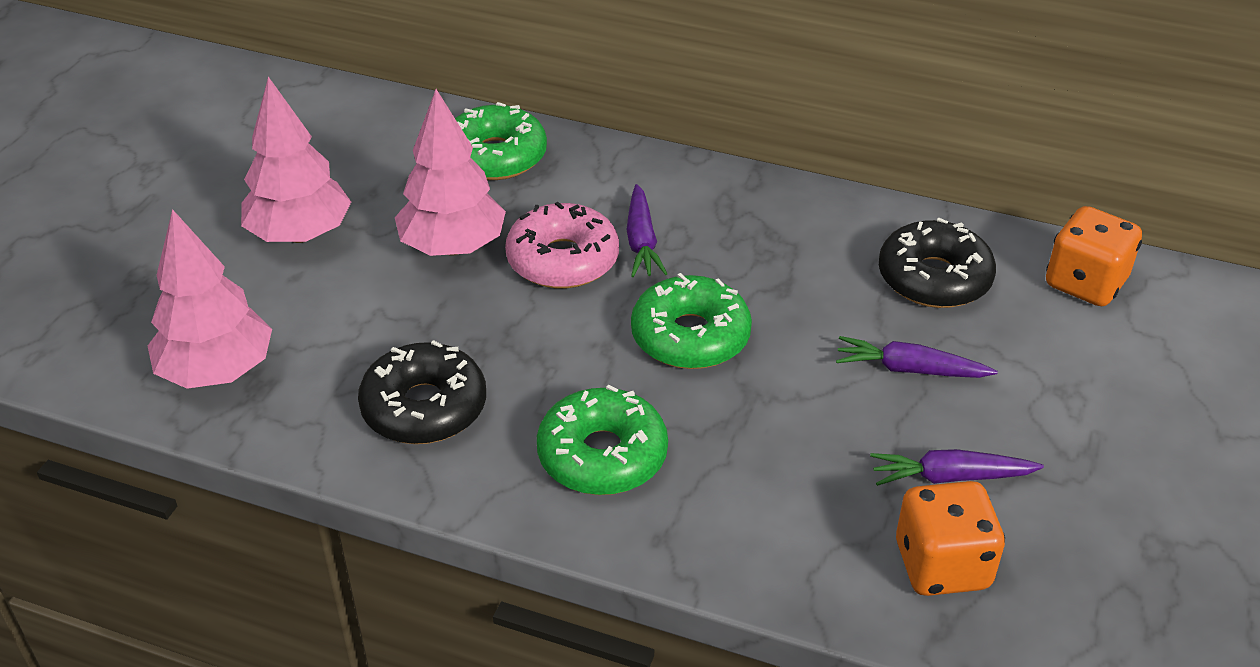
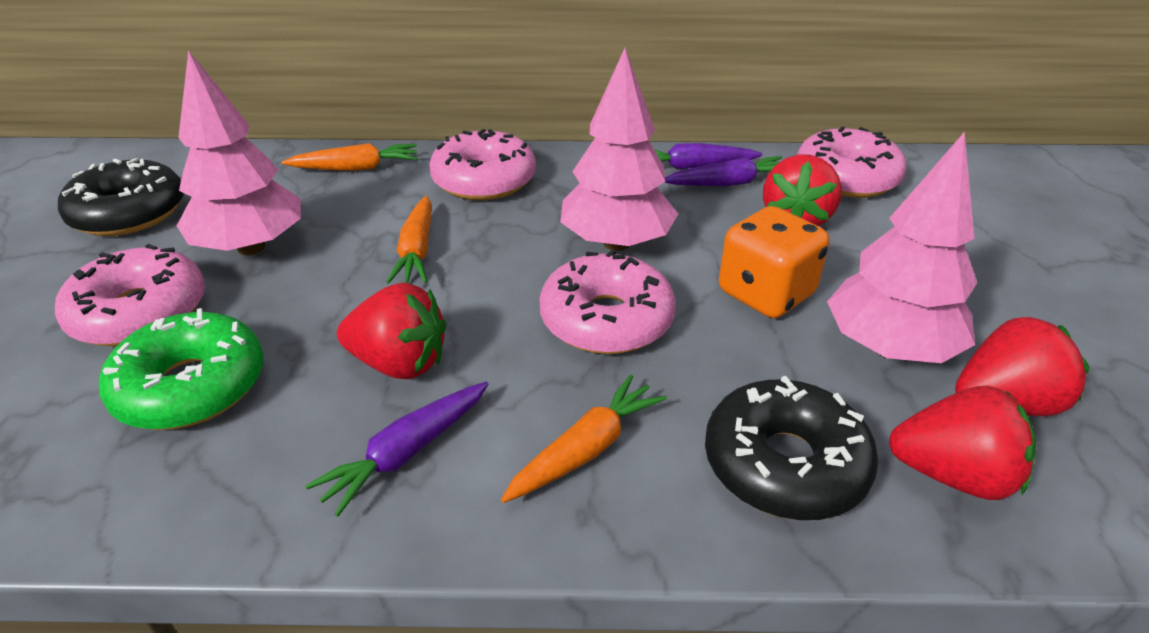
green donut: 3 -> 1
orange carrot: 0 -> 3
orange dice: 2 -> 1
pink donut: 1 -> 4
red strawberry: 0 -> 4

